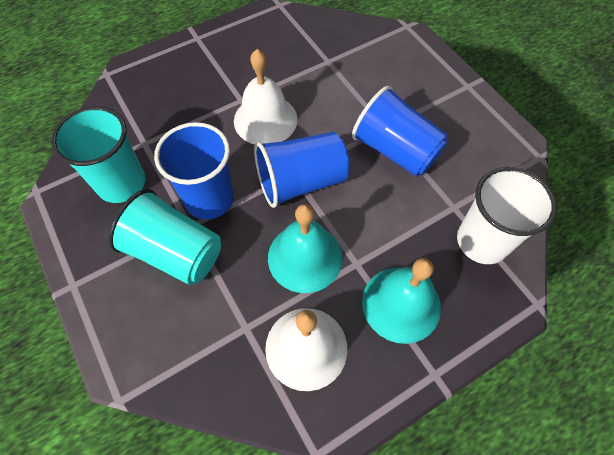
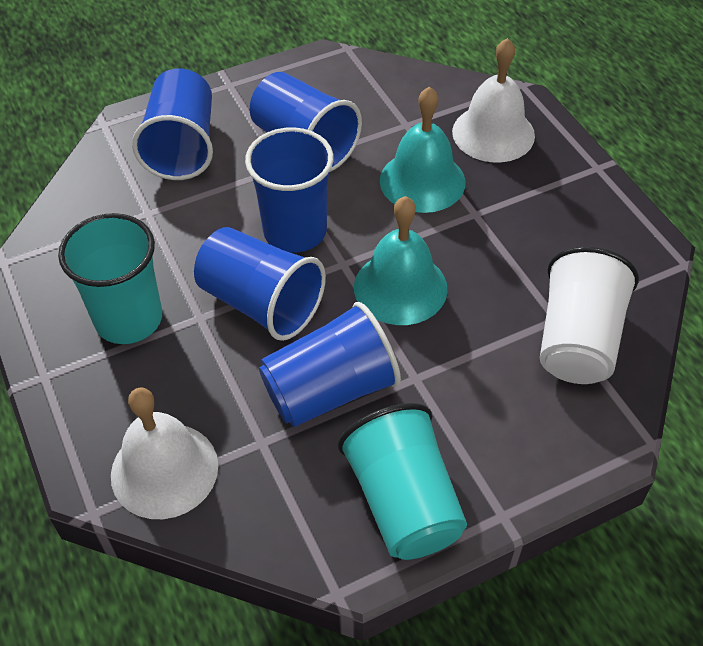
blue cup: 3 -> 5

